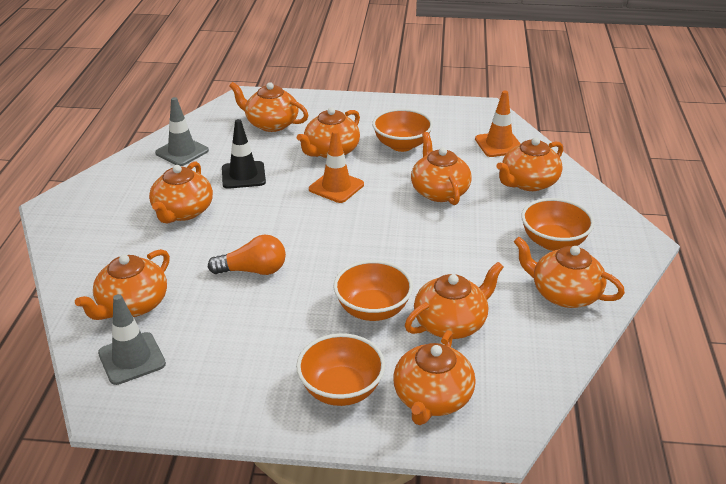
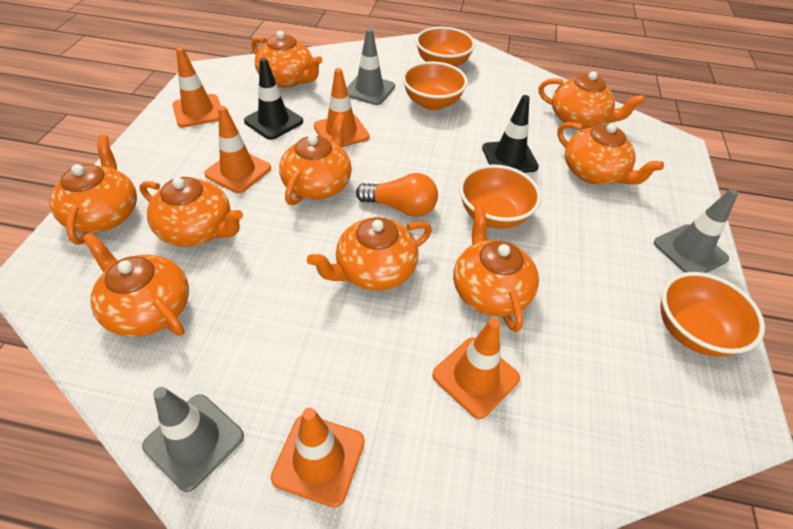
black traffic cone: 1 -> 2
grey traffic cone: 2 -> 3
orange traffic cone: 2 -> 5

